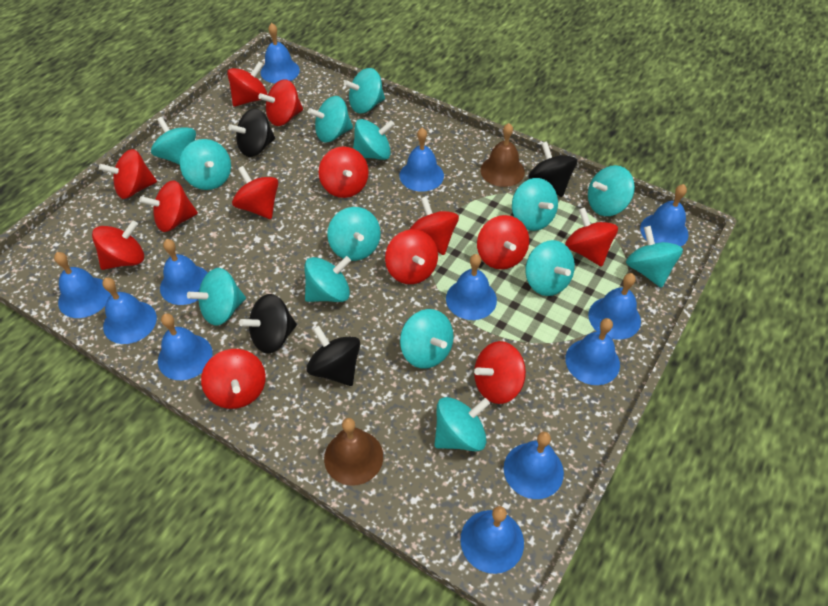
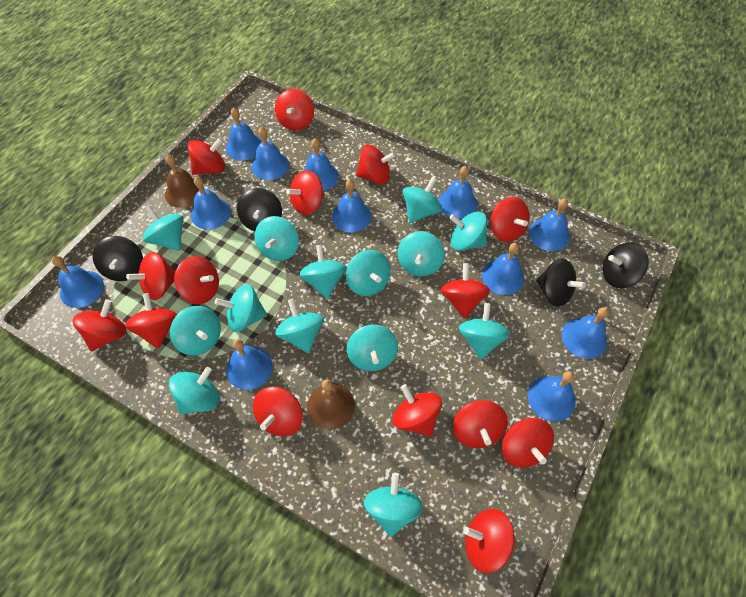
red spinning top: 13 -> 15

